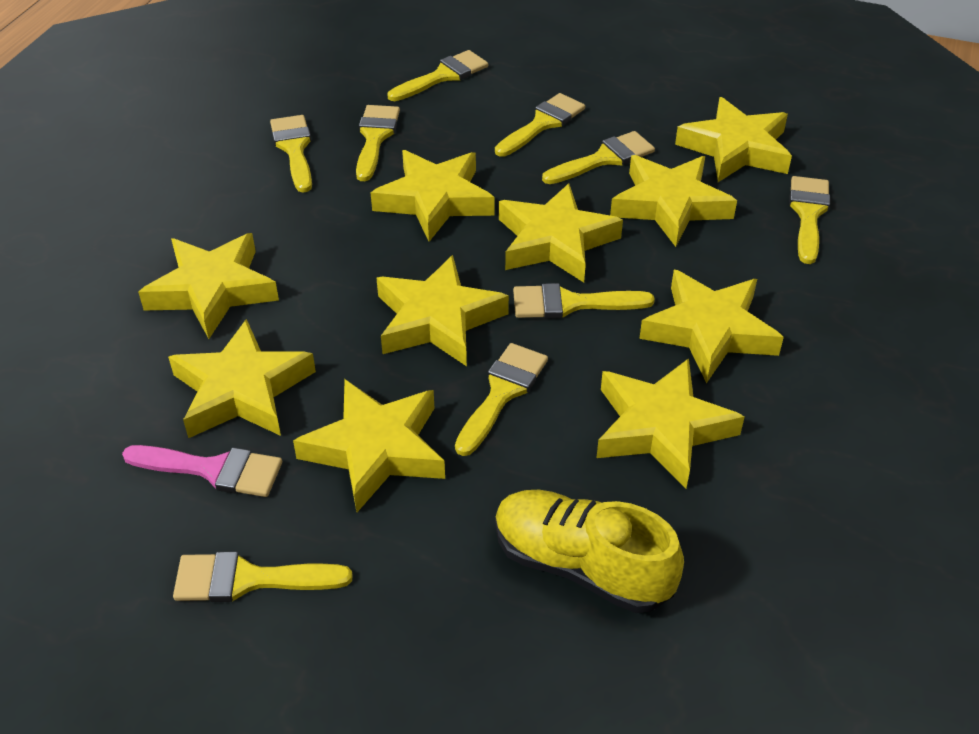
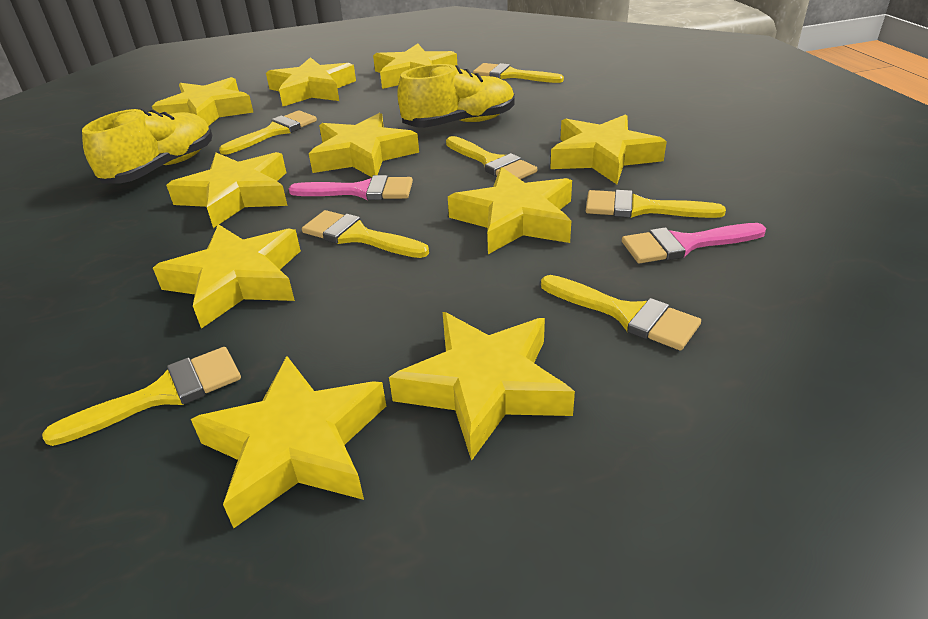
pink brush: 1 -> 2
yellow brush: 9 -> 7
yellow shoe: 1 -> 2

